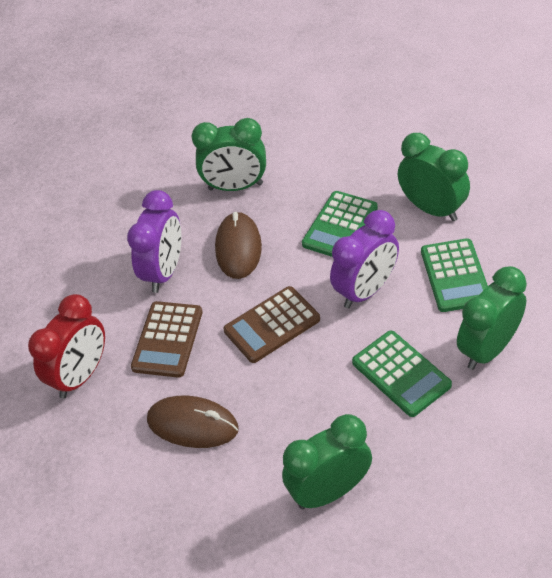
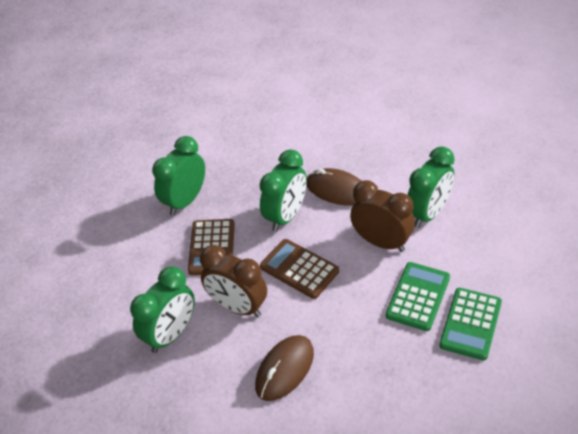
brown clock: 0 -> 2
green calculator: 3 -> 2
purple clock: 2 -> 0
red clock: 1 -> 0

